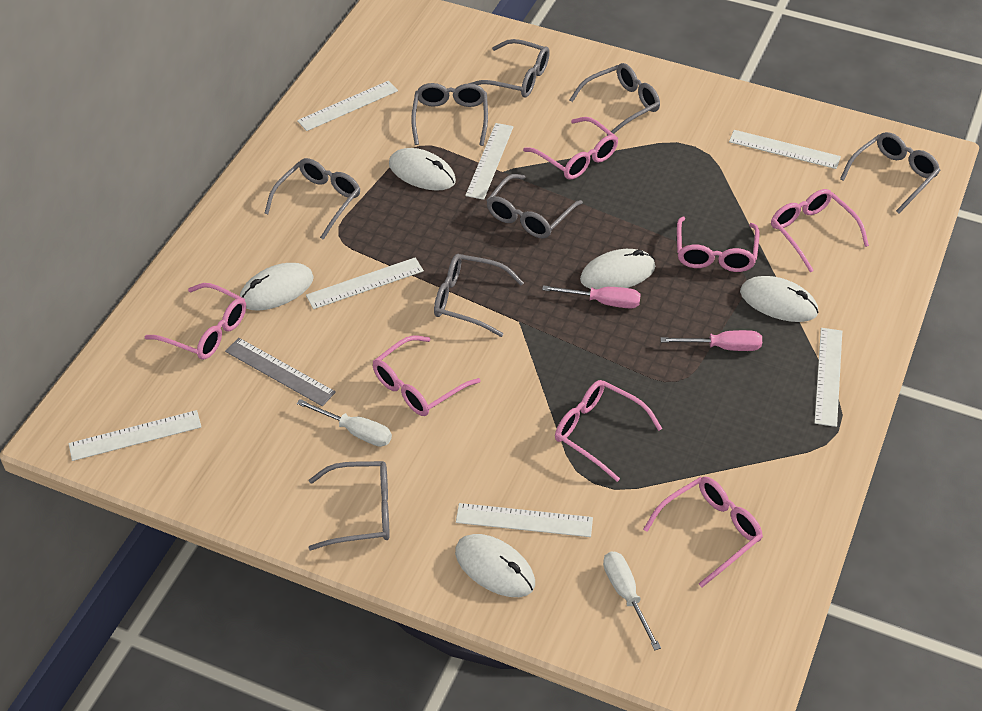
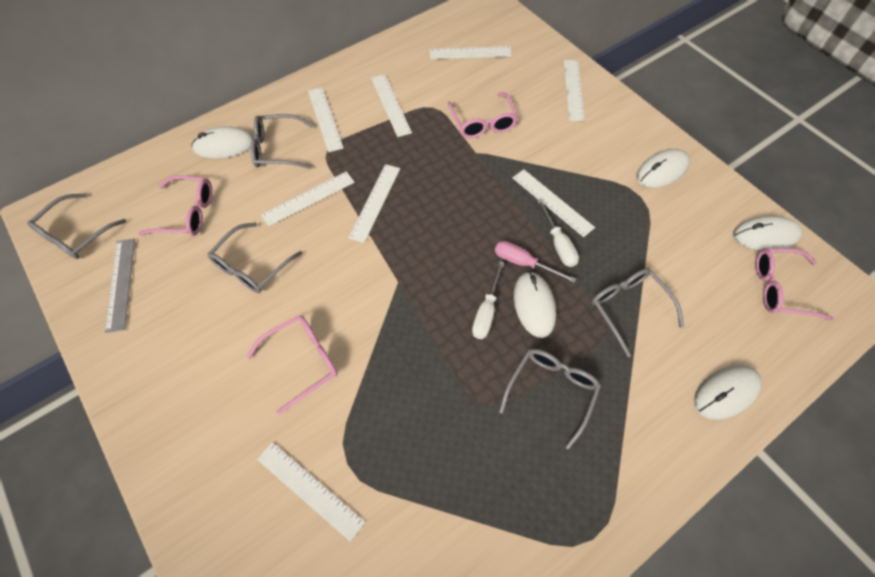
grey glasses: 8 -> 5
pink glasses: 7 -> 4
pink screwdriver: 2 -> 1
white ruler: 7 -> 8

